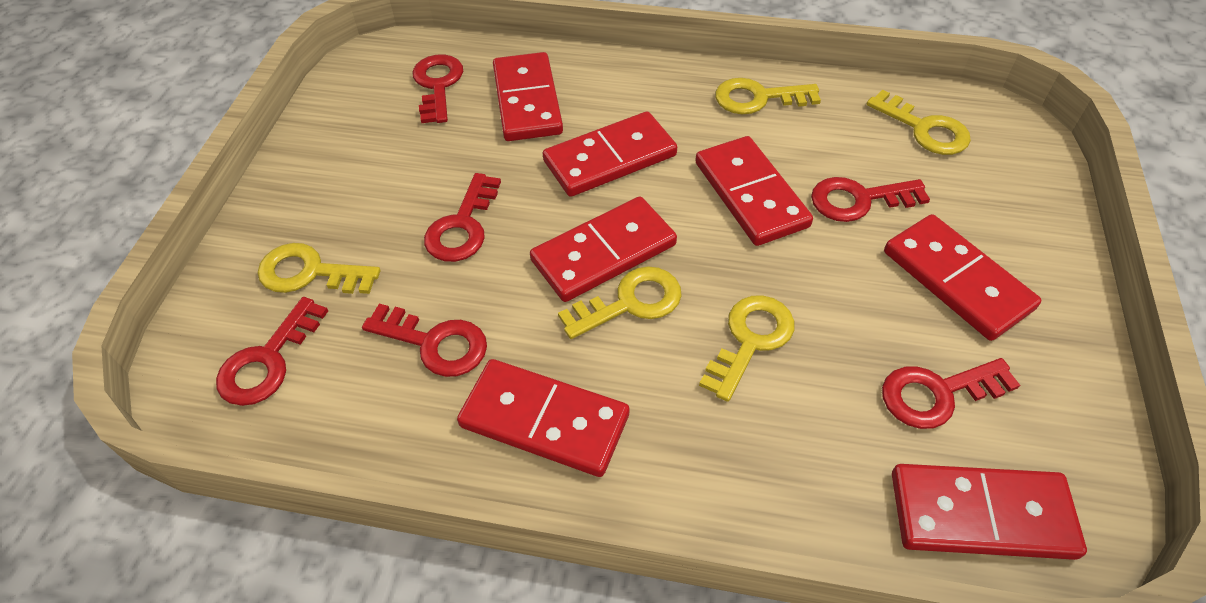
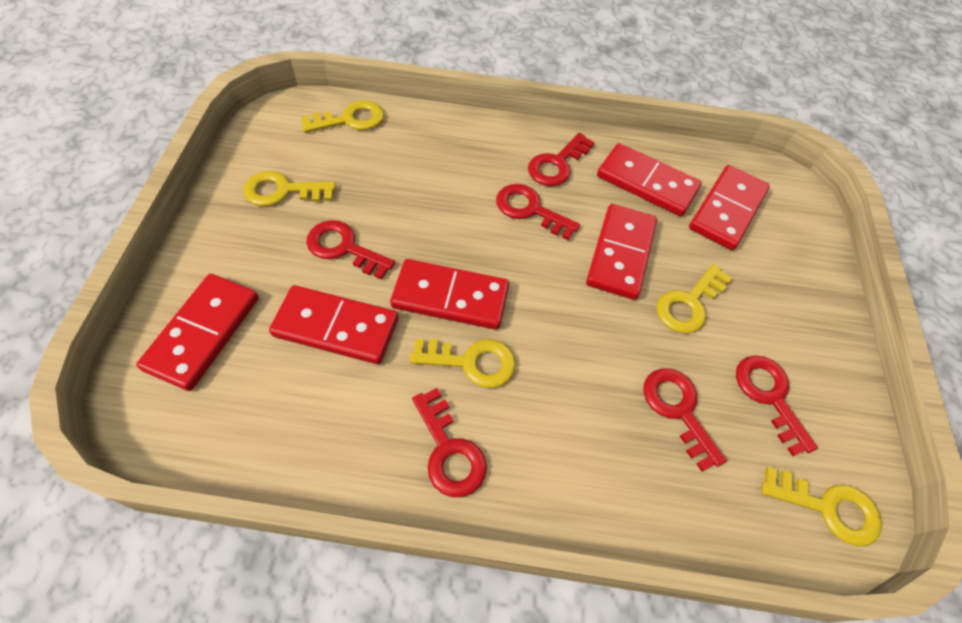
red domino: 7 -> 6

